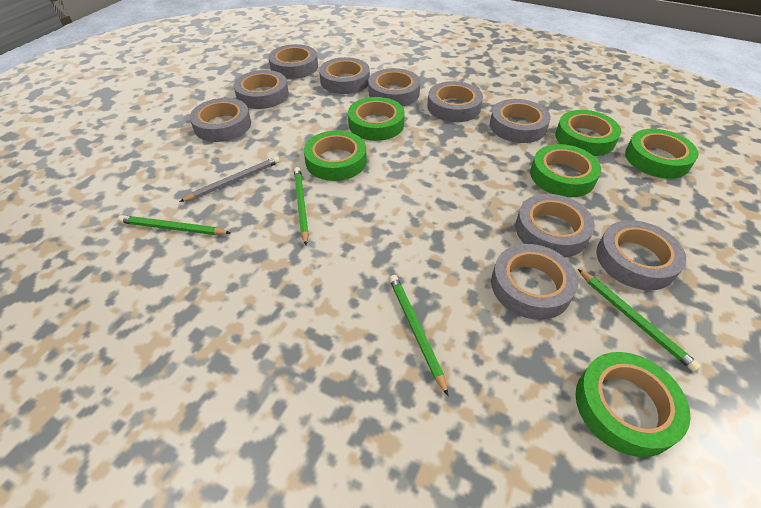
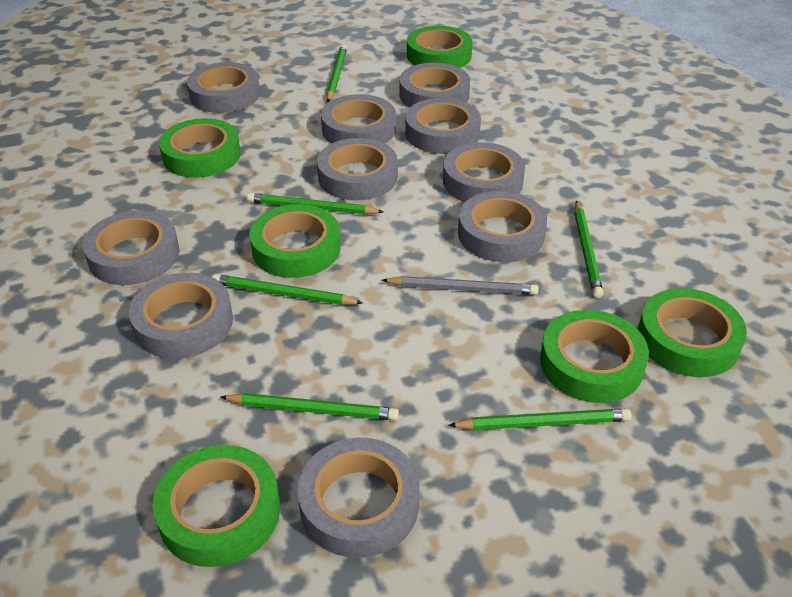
green pencil: 4 -> 6

